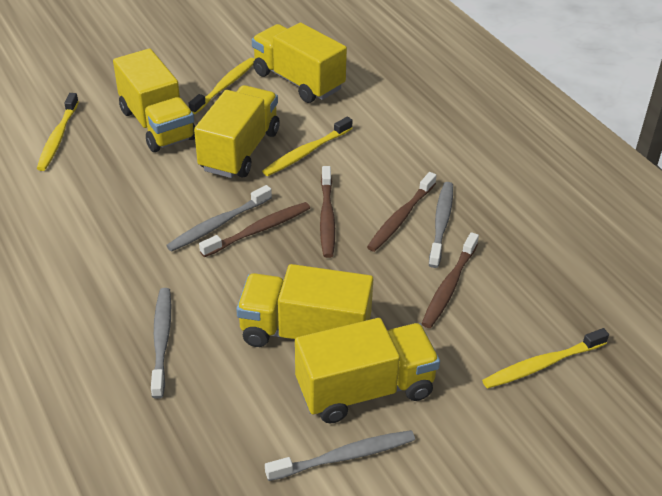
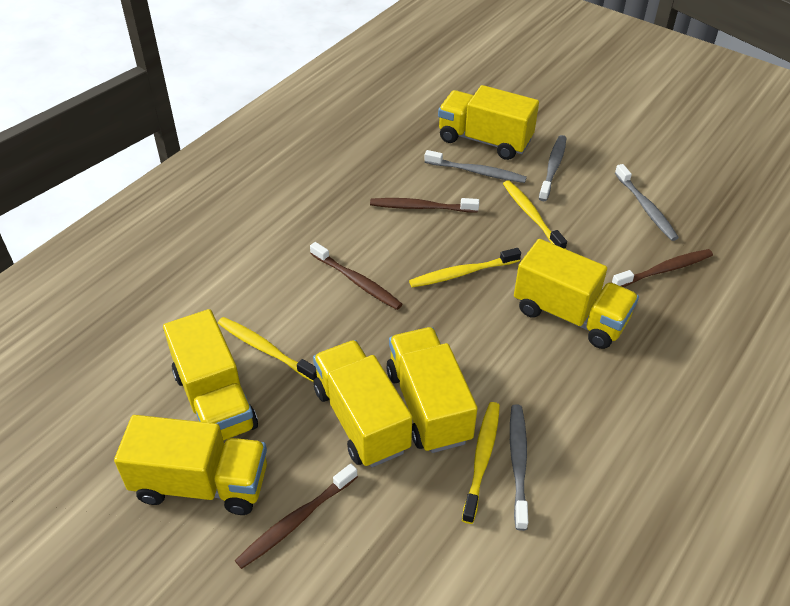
yellow truck: 5 -> 6

